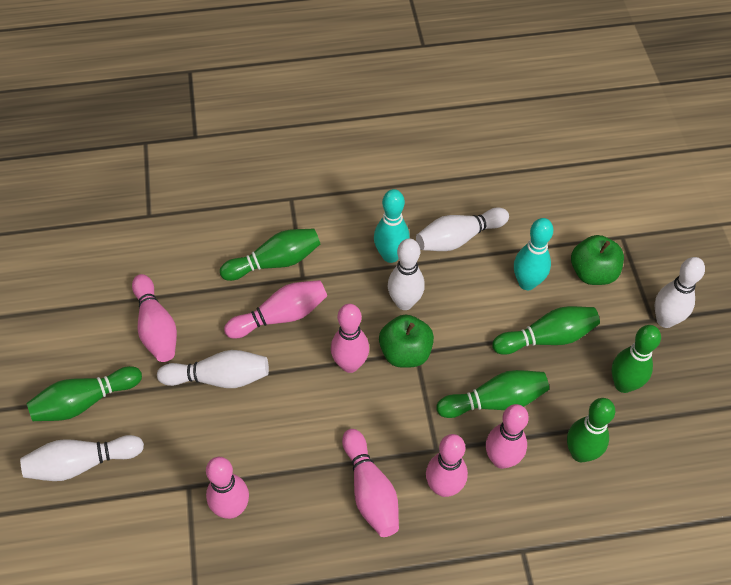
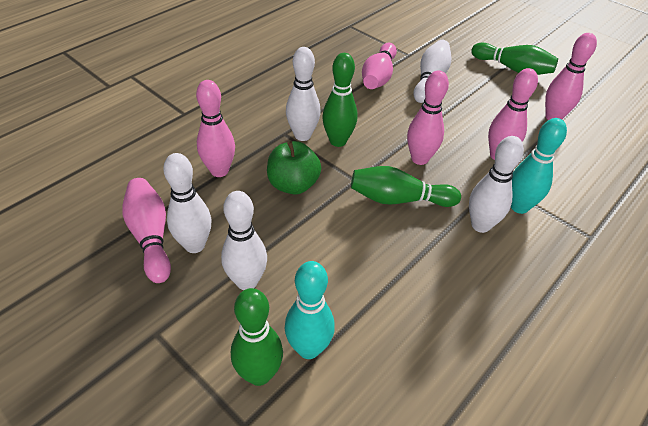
green apple: 2 -> 1
green bowling pin: 6 -> 4
pink bowling pin: 7 -> 6

